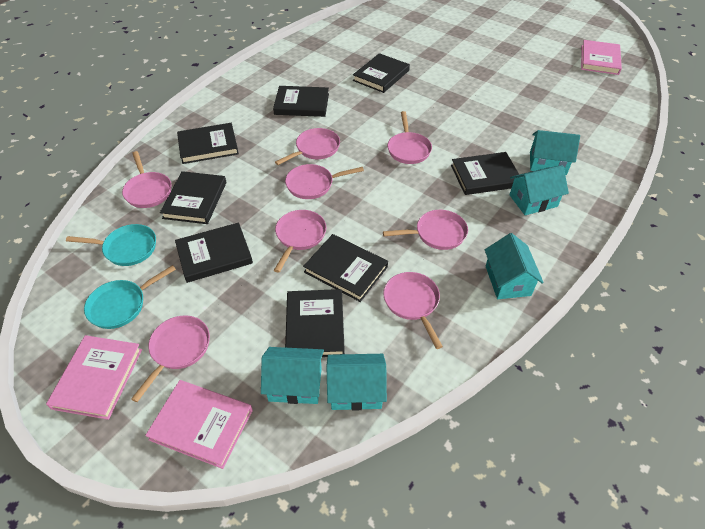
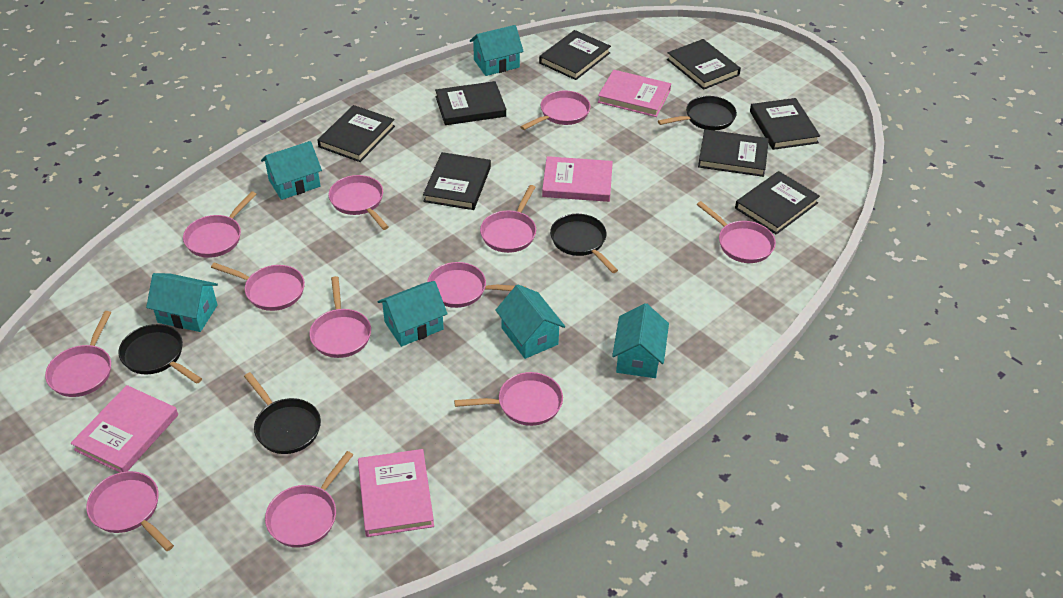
black pan: 0 -> 4
pink book: 3 -> 4
pink pan: 8 -> 12
turquoise house: 5 -> 6
turquoise pan: 2 -> 0

